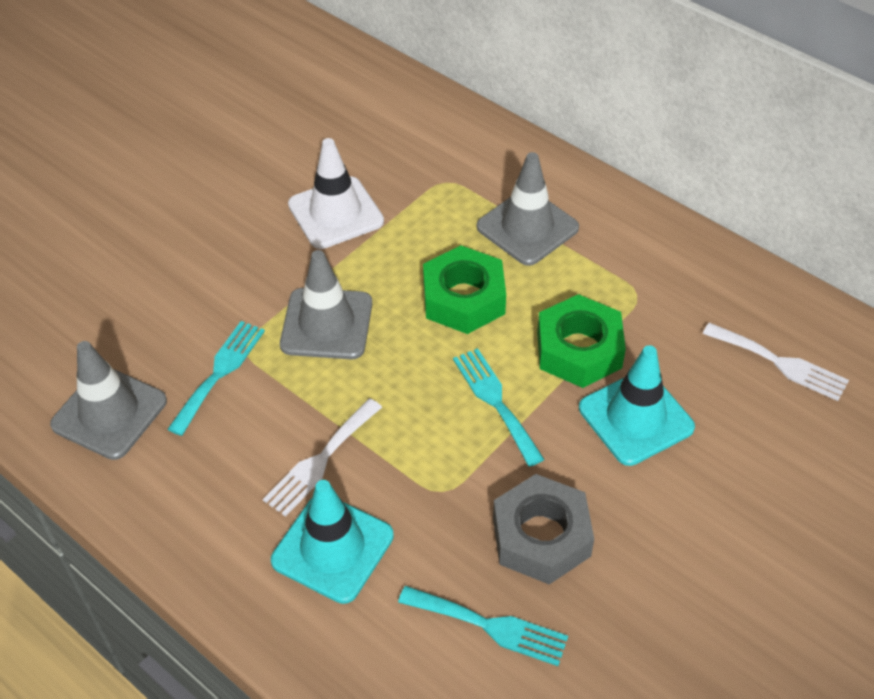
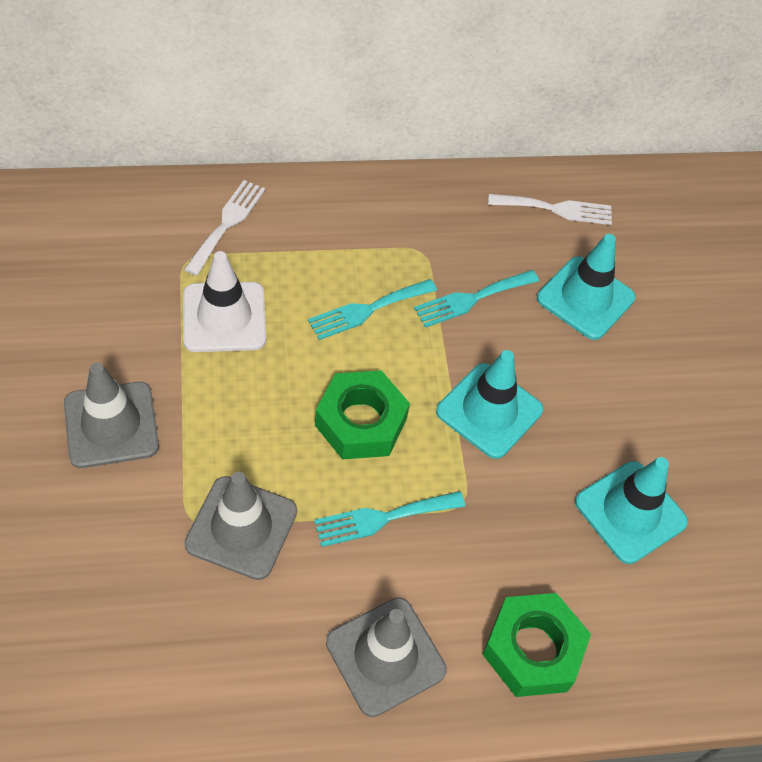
grey nut: 1 -> 0
turquoise traffic cone: 2 -> 3

